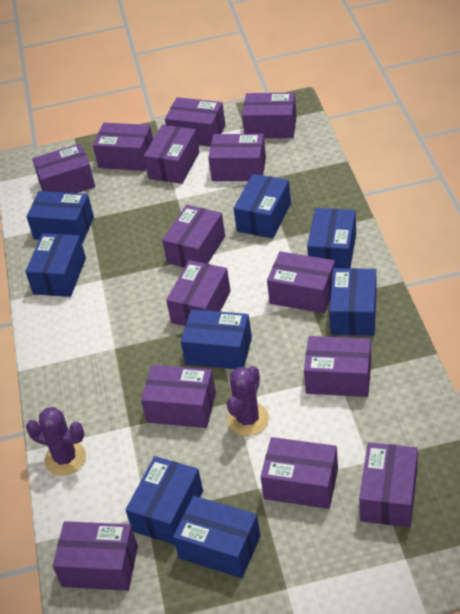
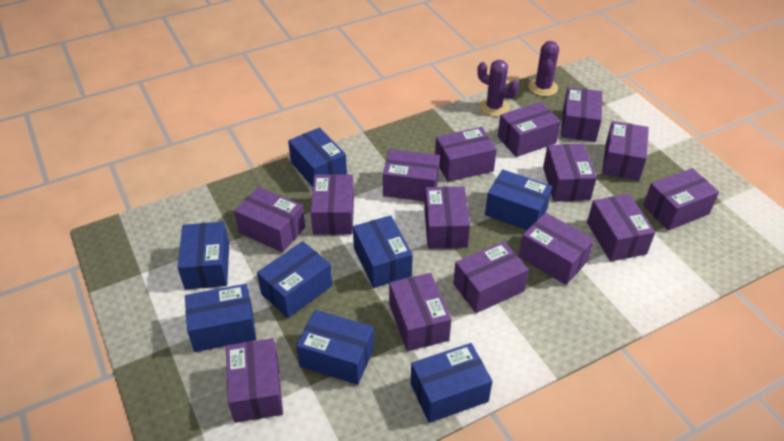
purple box: 14 -> 15

